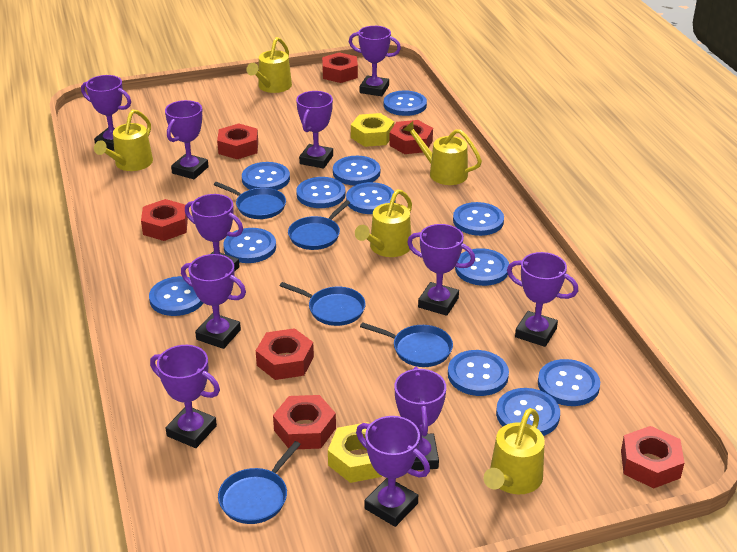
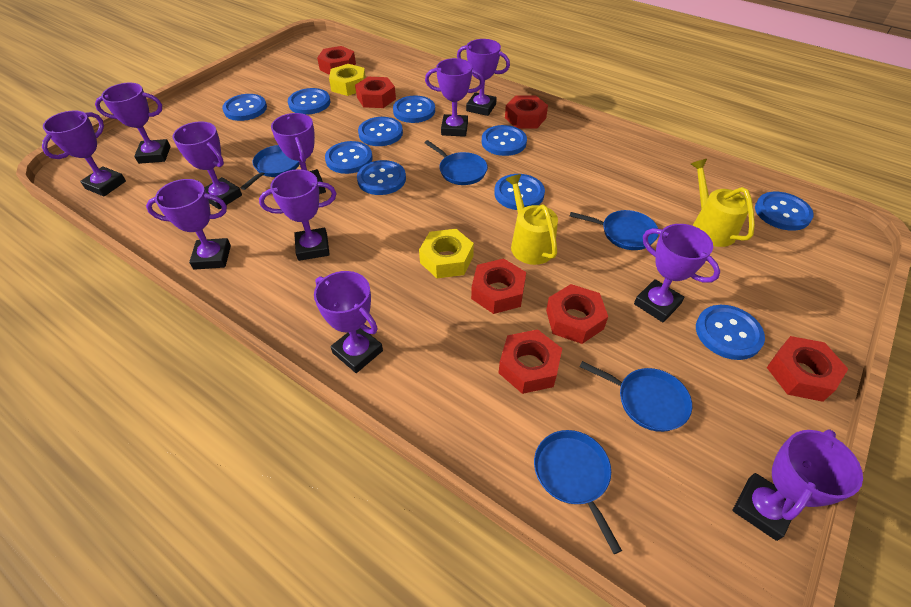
blue button: 12 -> 10
yellow watering can: 5 -> 2

